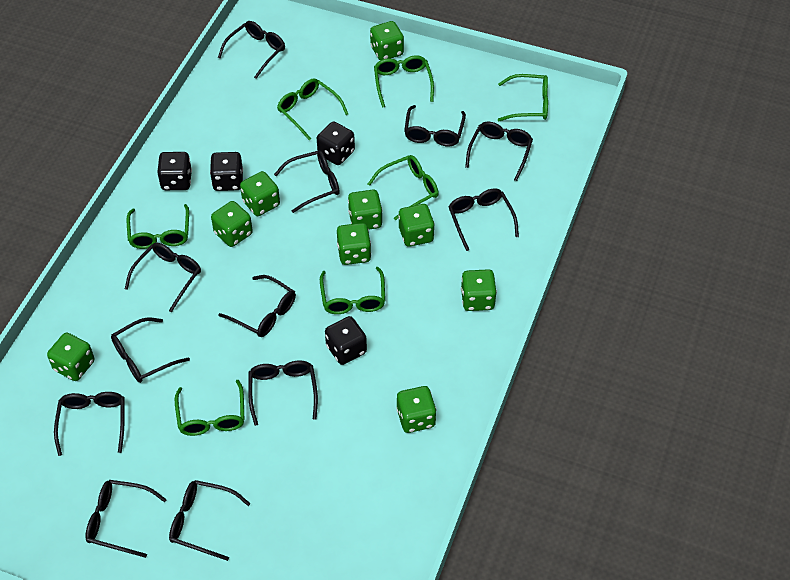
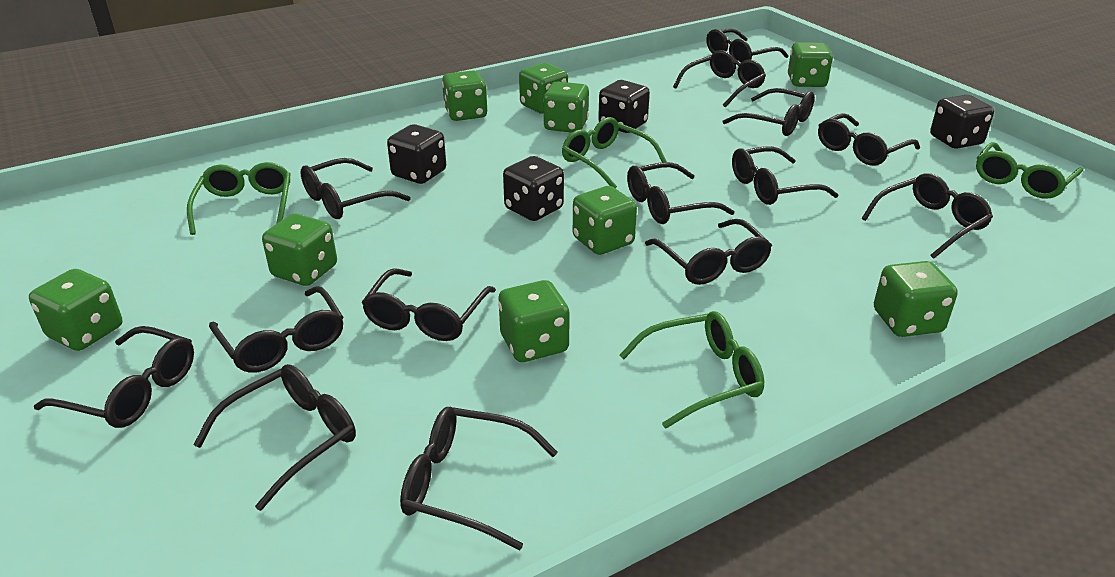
black glasses: 12 -> 14
green glasses: 7 -> 4

